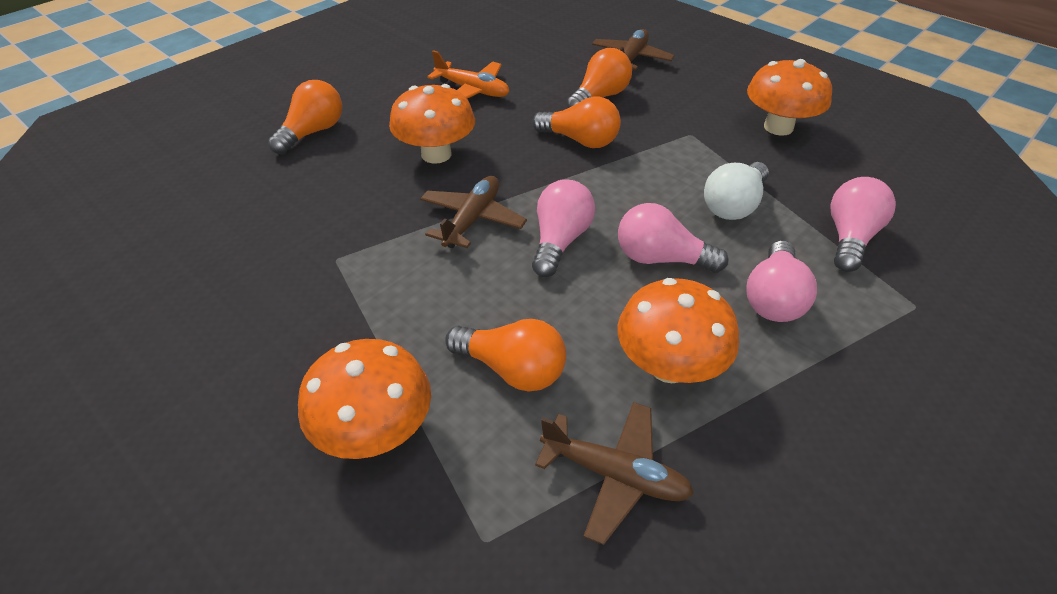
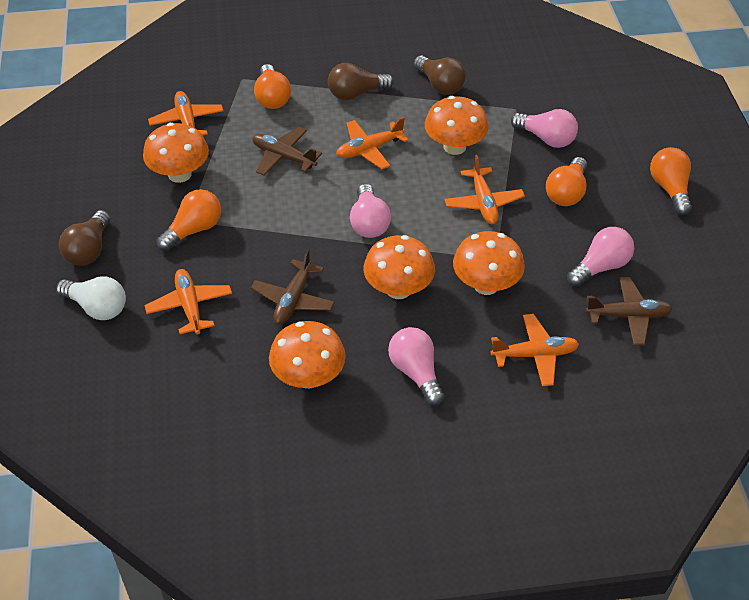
brown light bulb: 0 -> 3
orange mushroom: 4 -> 5
orange plane: 1 -> 5

